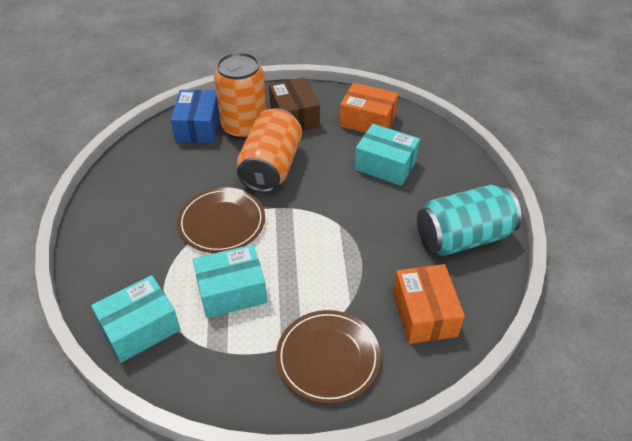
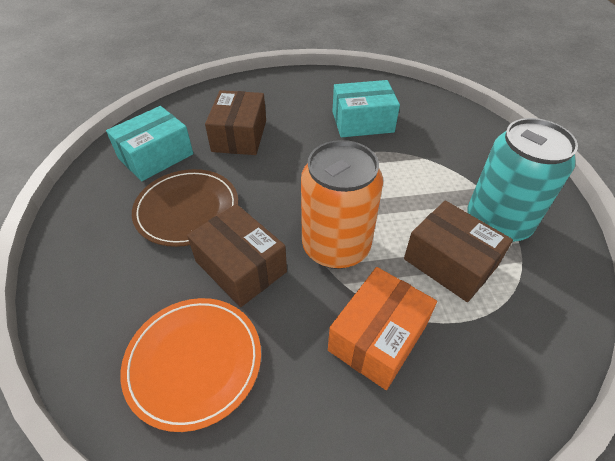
blue box: 1 -> 0
brown box: 1 -> 3
brown plate: 2 -> 1
orange box: 2 -> 1
orange can: 2 -> 1
orange plate: 0 -> 1
turquoise box: 3 -> 2

